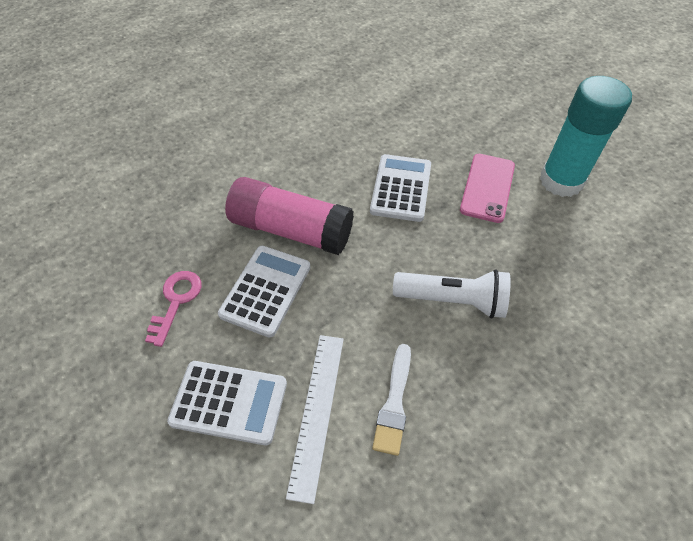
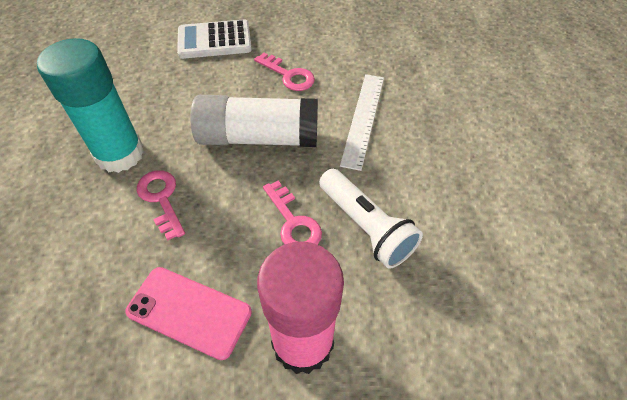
pink key: 1 -> 3
white brush: 1 -> 0
white calculator: 3 -> 1
white glue stick: 0 -> 1

